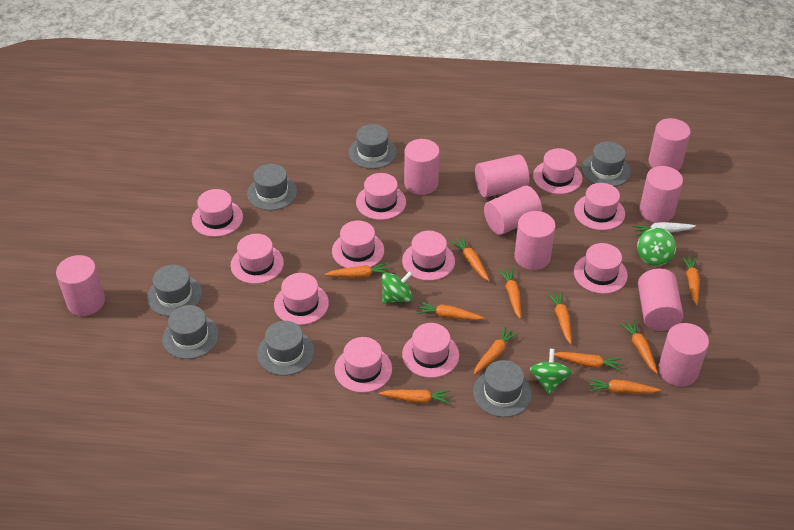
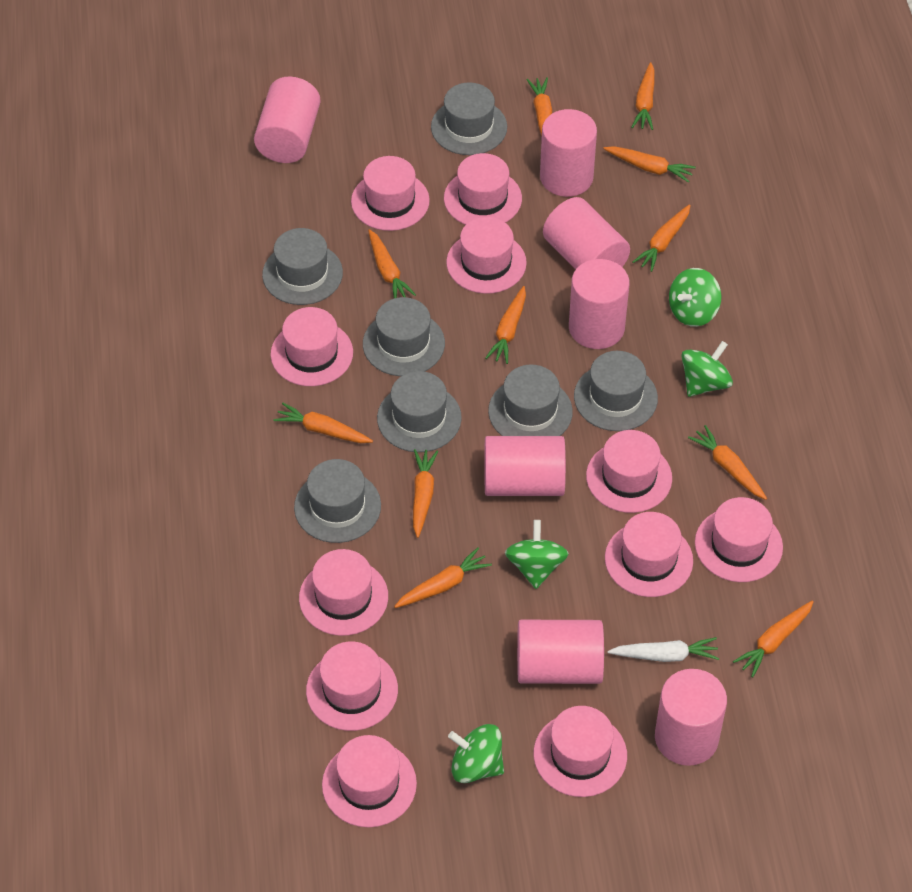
green spinning top: 3 -> 4
pink cylinder: 9 -> 7

